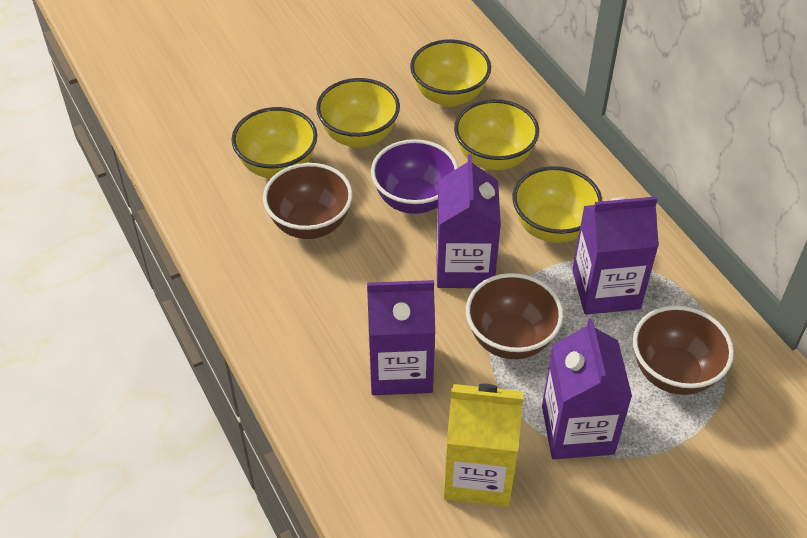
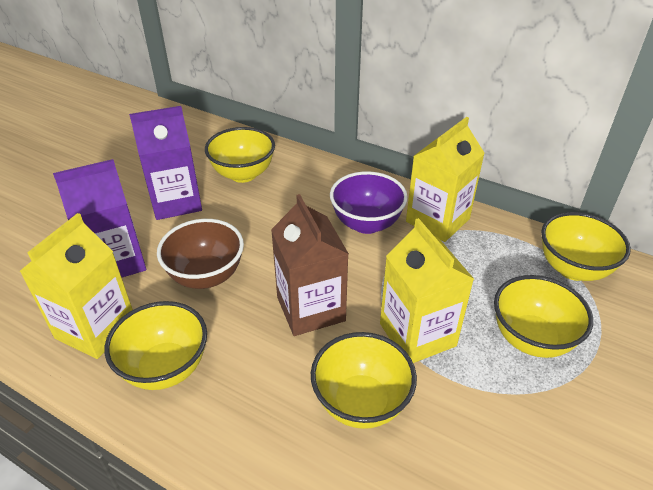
brown bowl: 3 -> 1
brown carton: 0 -> 1
purple carton: 4 -> 2
yellow carton: 1 -> 3

